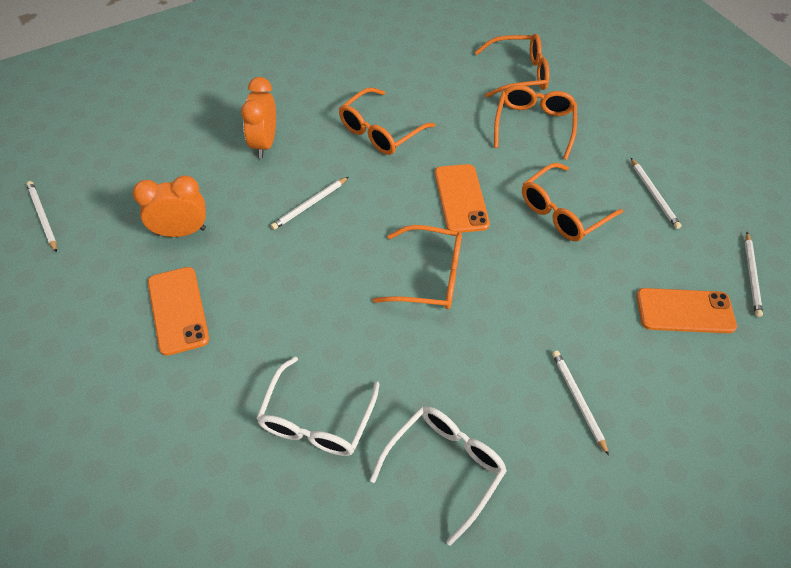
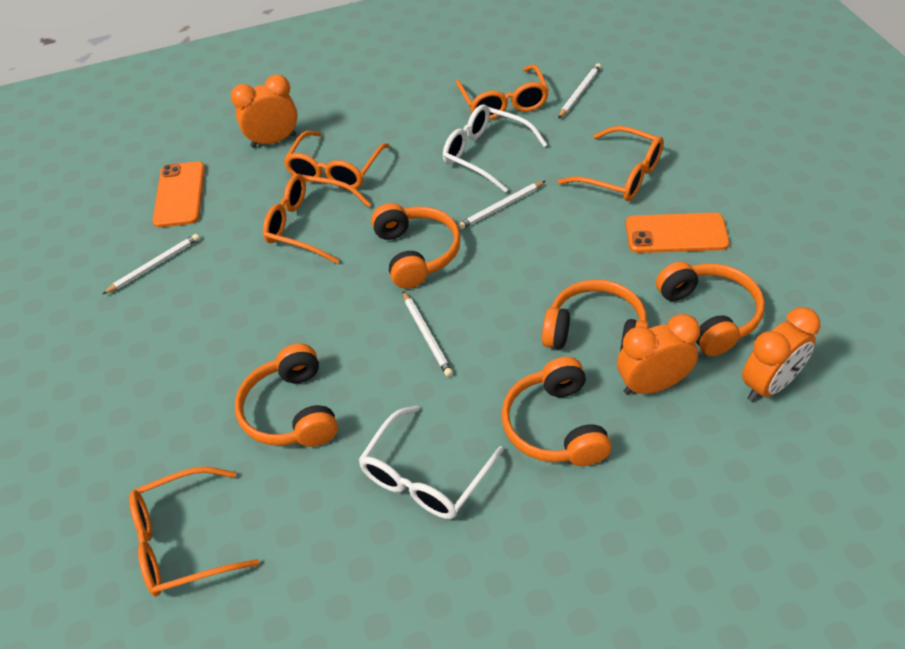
orange clock: 2 -> 3
orange headphones: 0 -> 5
orange phone: 3 -> 2
white pencil: 5 -> 4

